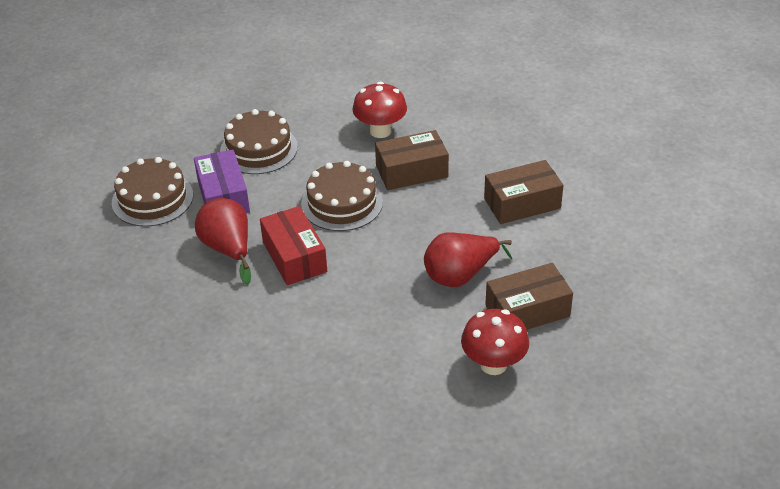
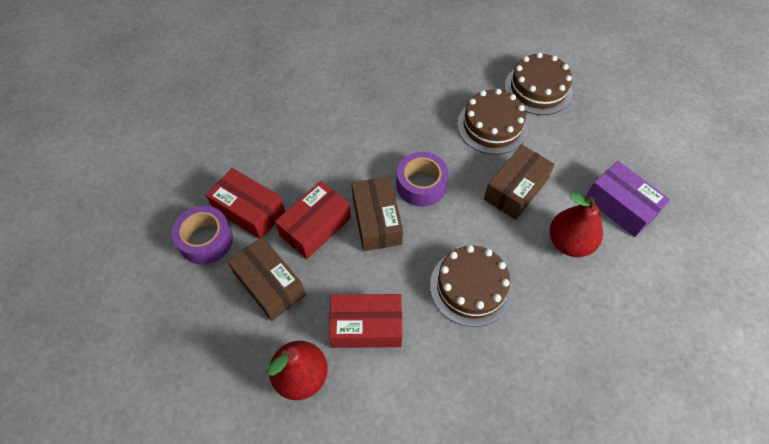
purple tape: 0 -> 2
red box: 1 -> 3
red mushroom: 2 -> 0

